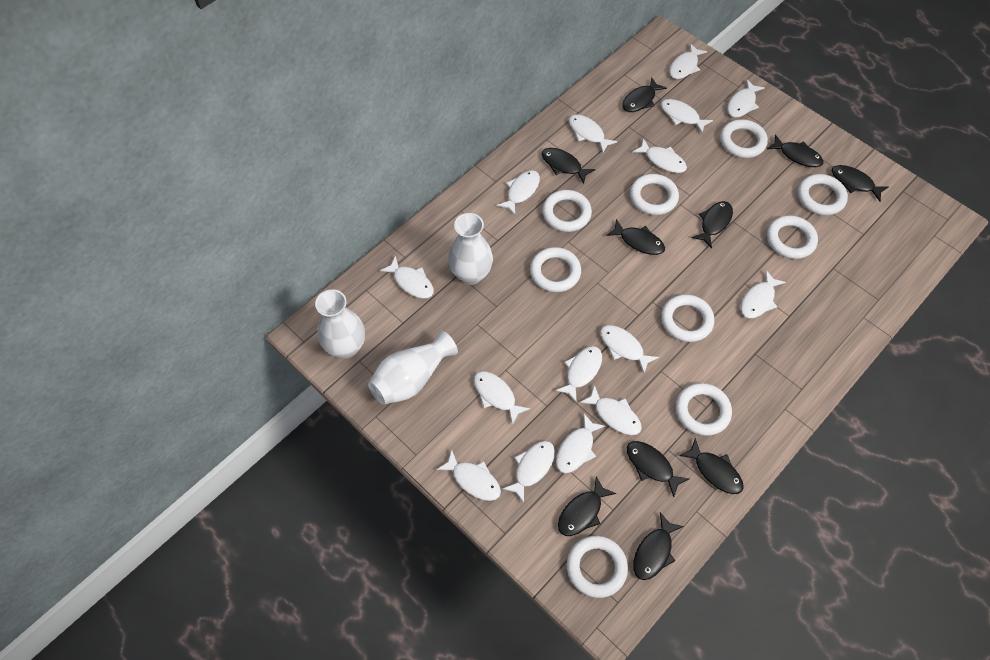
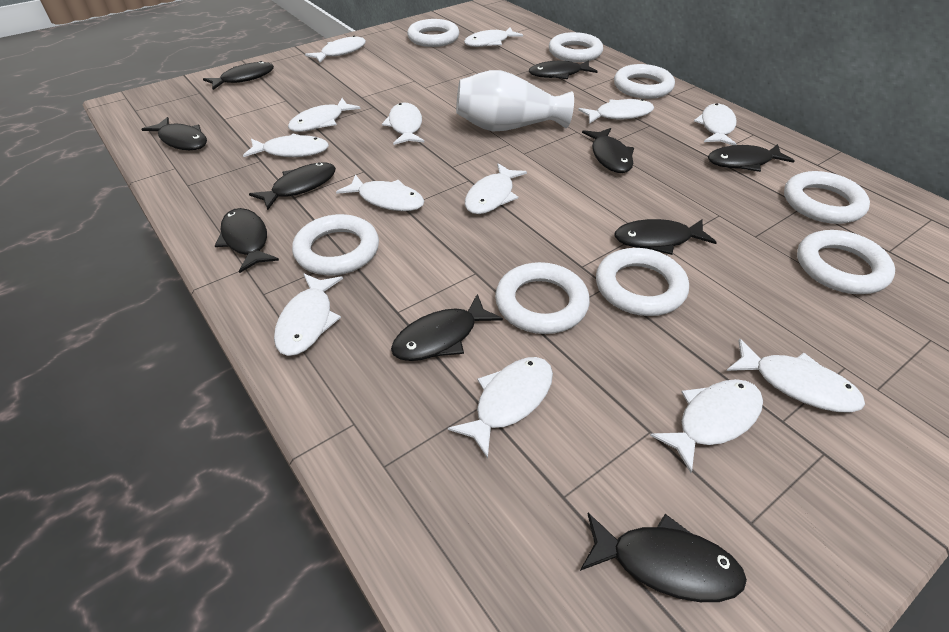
white fish: 15 -> 13
white ring: 9 -> 8
white vase: 3 -> 1

